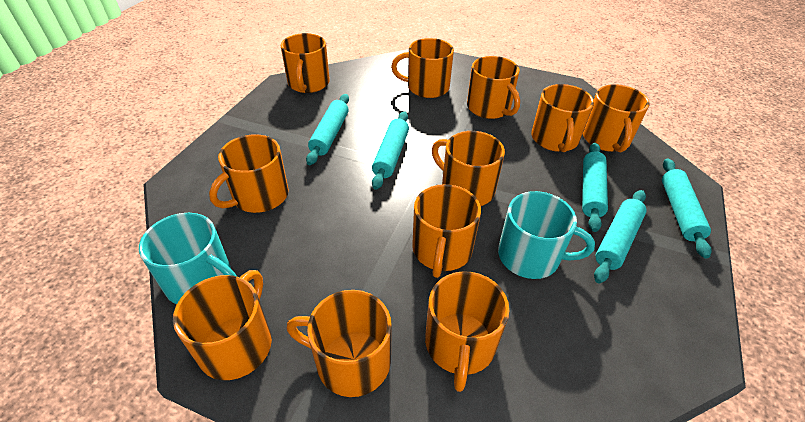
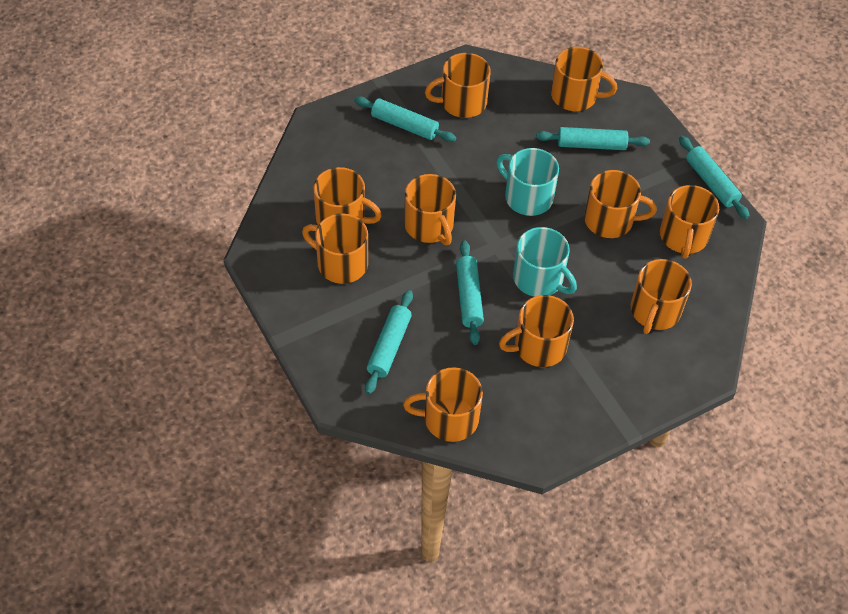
orange mug: 11 -> 10

